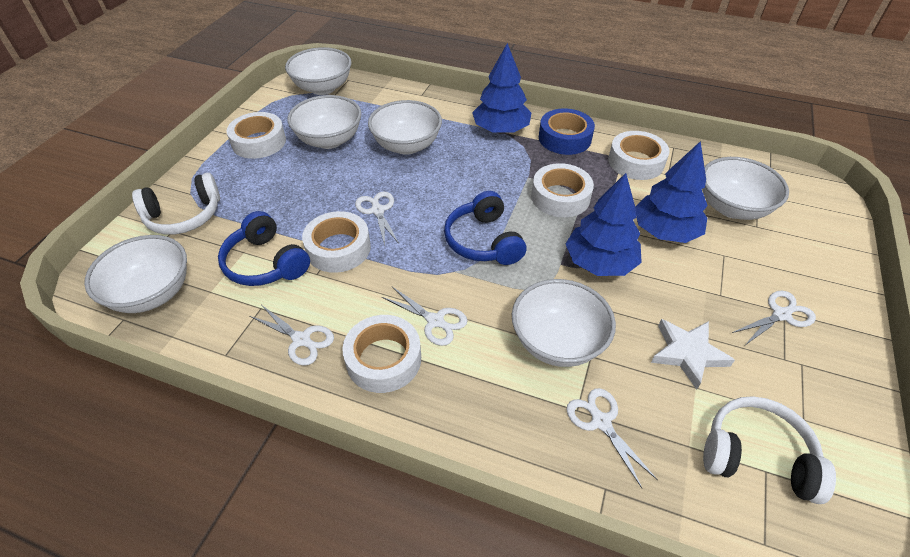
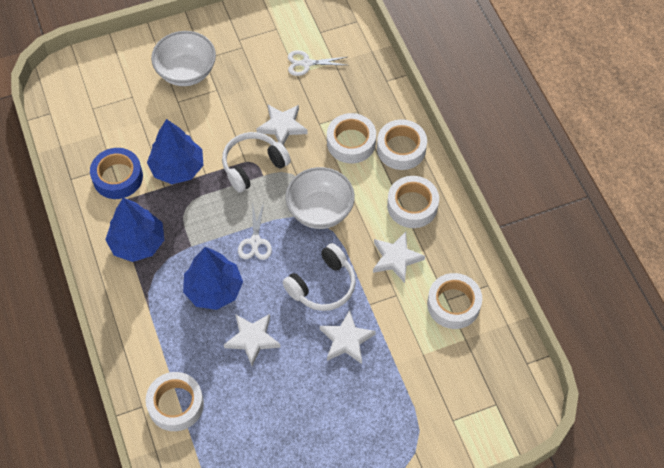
blue headphones: 2 -> 0
white bowl: 6 -> 2
white scissors: 5 -> 2
white star: 1 -> 4

